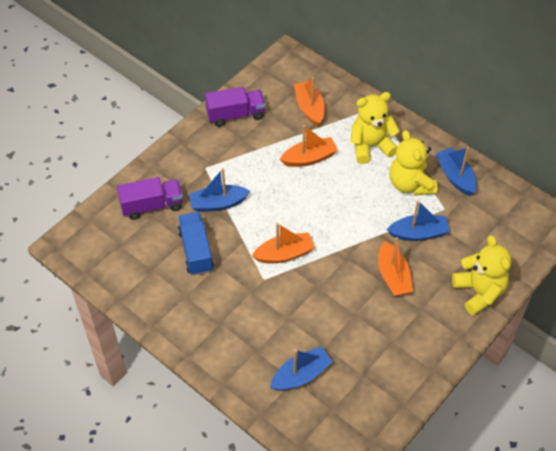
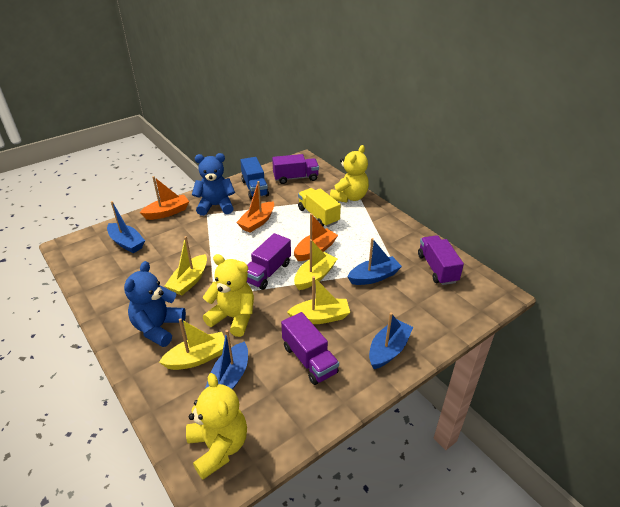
blue teddy bear: 0 -> 2
orange boat: 4 -> 3
purple truck: 2 -> 4
yellow boat: 0 -> 4
yellow truck: 0 -> 1

